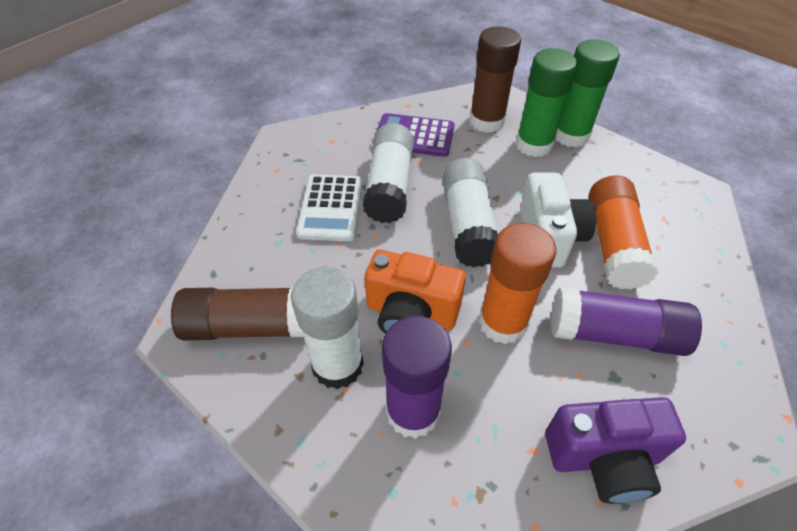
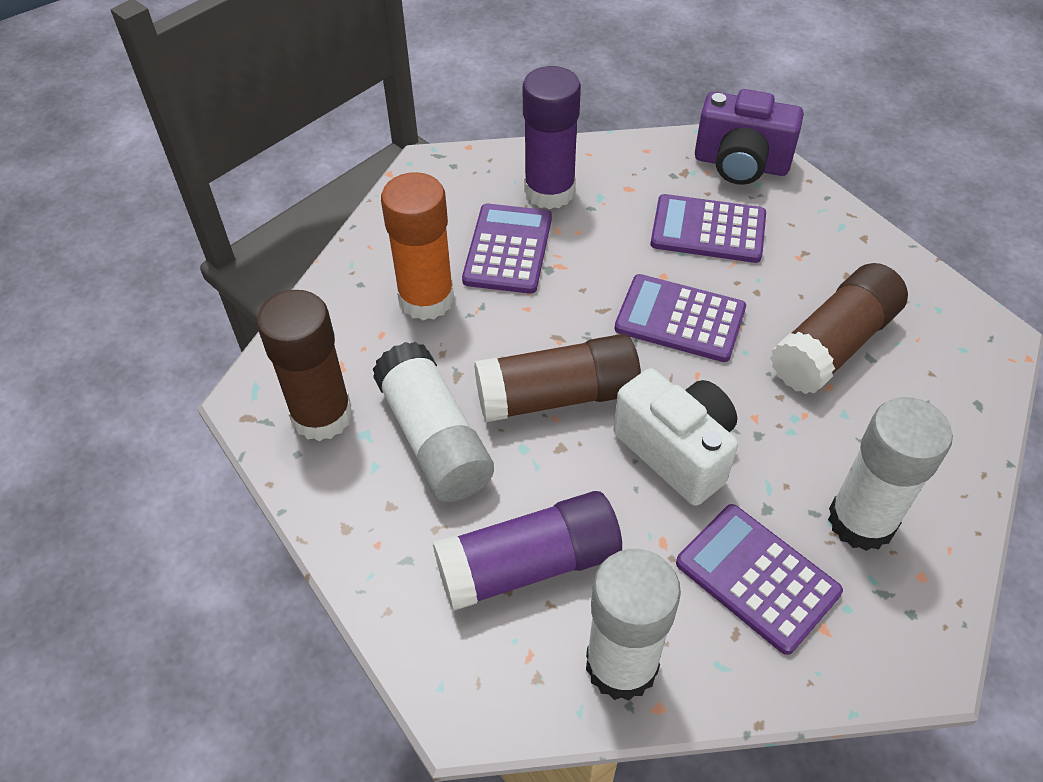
brown glue stick: 2 -> 3
green glue stick: 2 -> 0
orange camera: 1 -> 0
orange glue stick: 2 -> 1
purple calculator: 1 -> 4
white calculator: 1 -> 0

